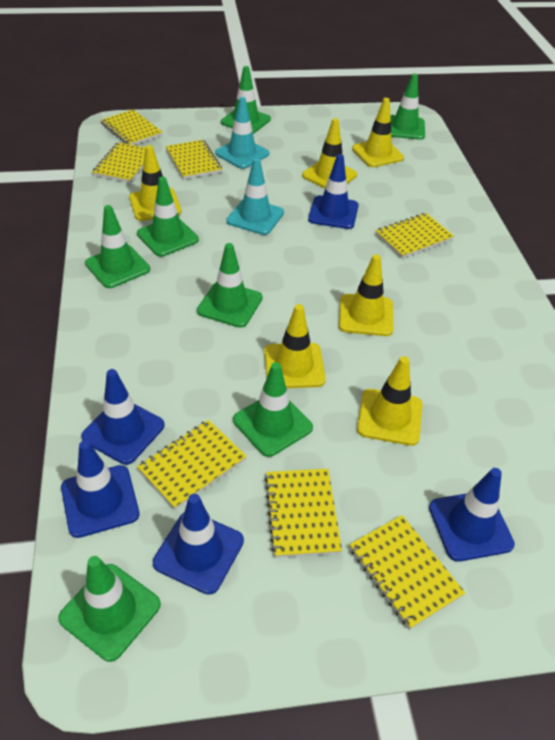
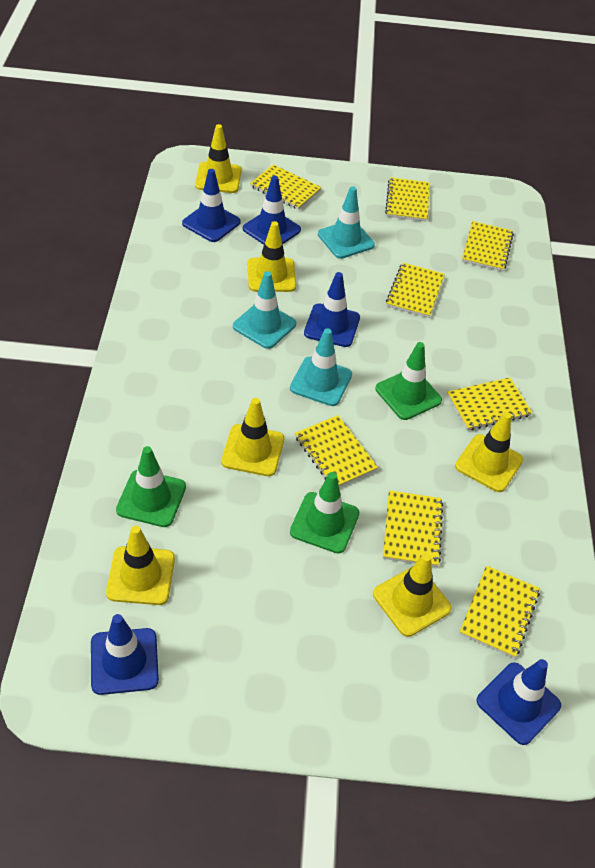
green traffic cone: 7 -> 3
turquoise traffic cone: 2 -> 3
yellow notebook: 7 -> 8

